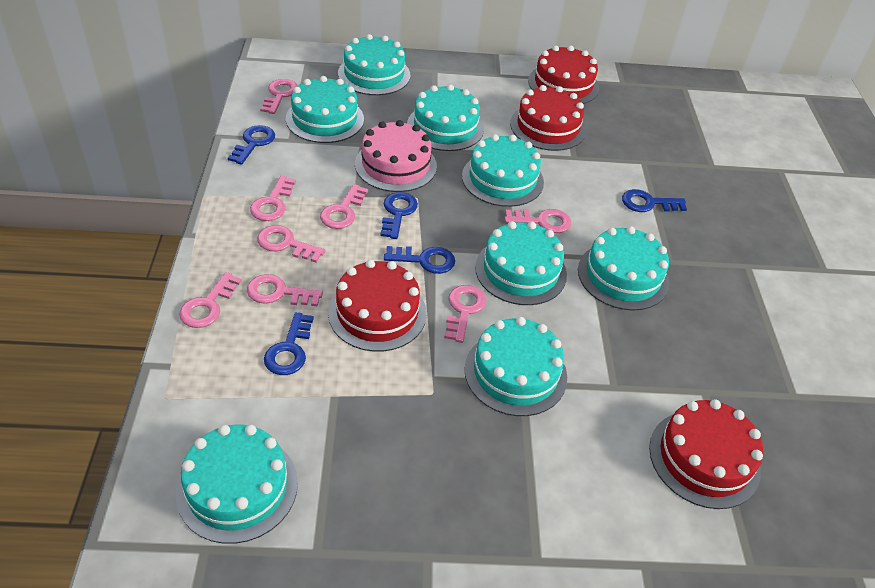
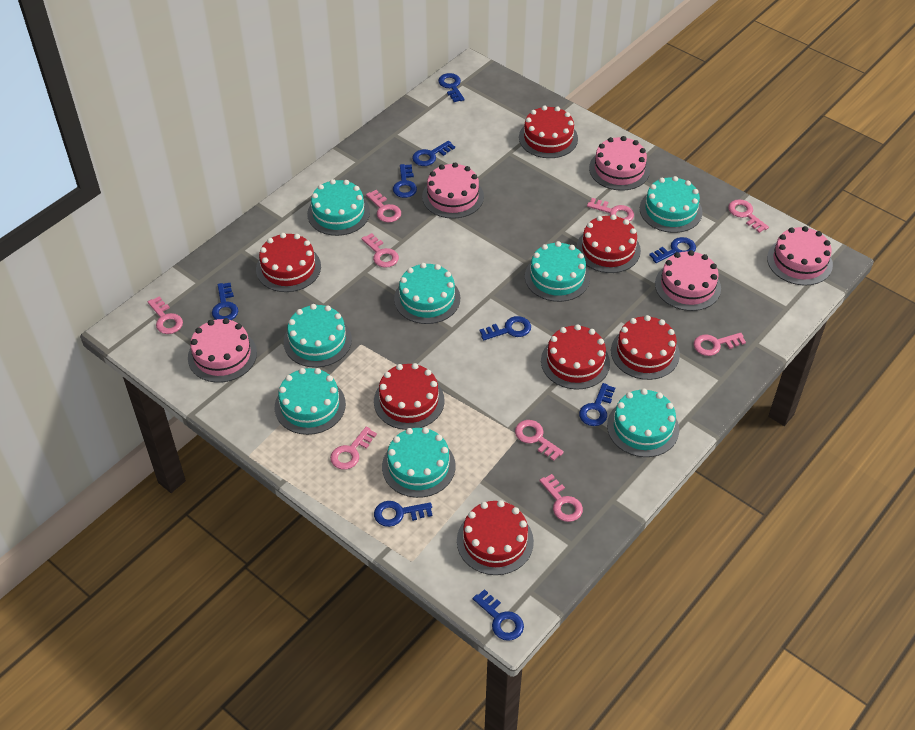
blue key: 5 -> 9
pink cake: 1 -> 5
pink key: 8 -> 9
red cake: 4 -> 7

